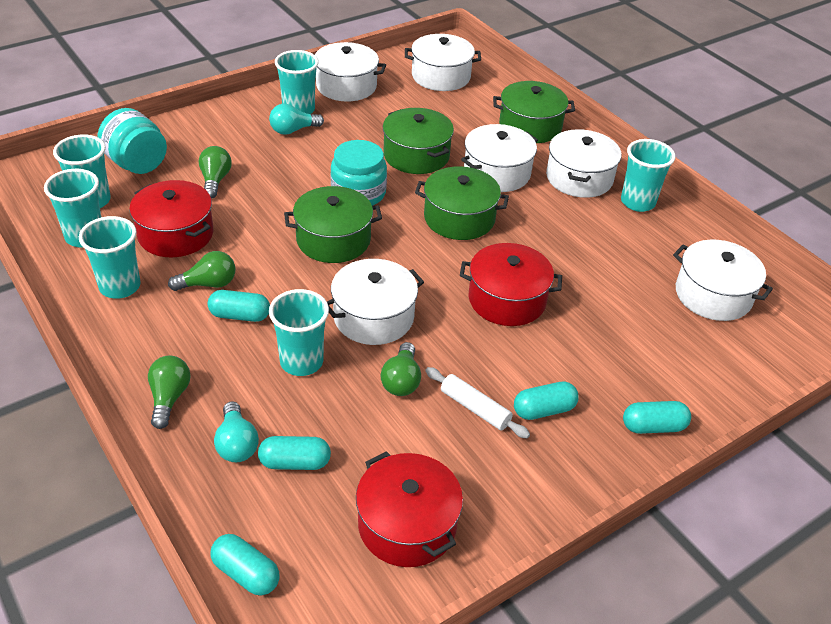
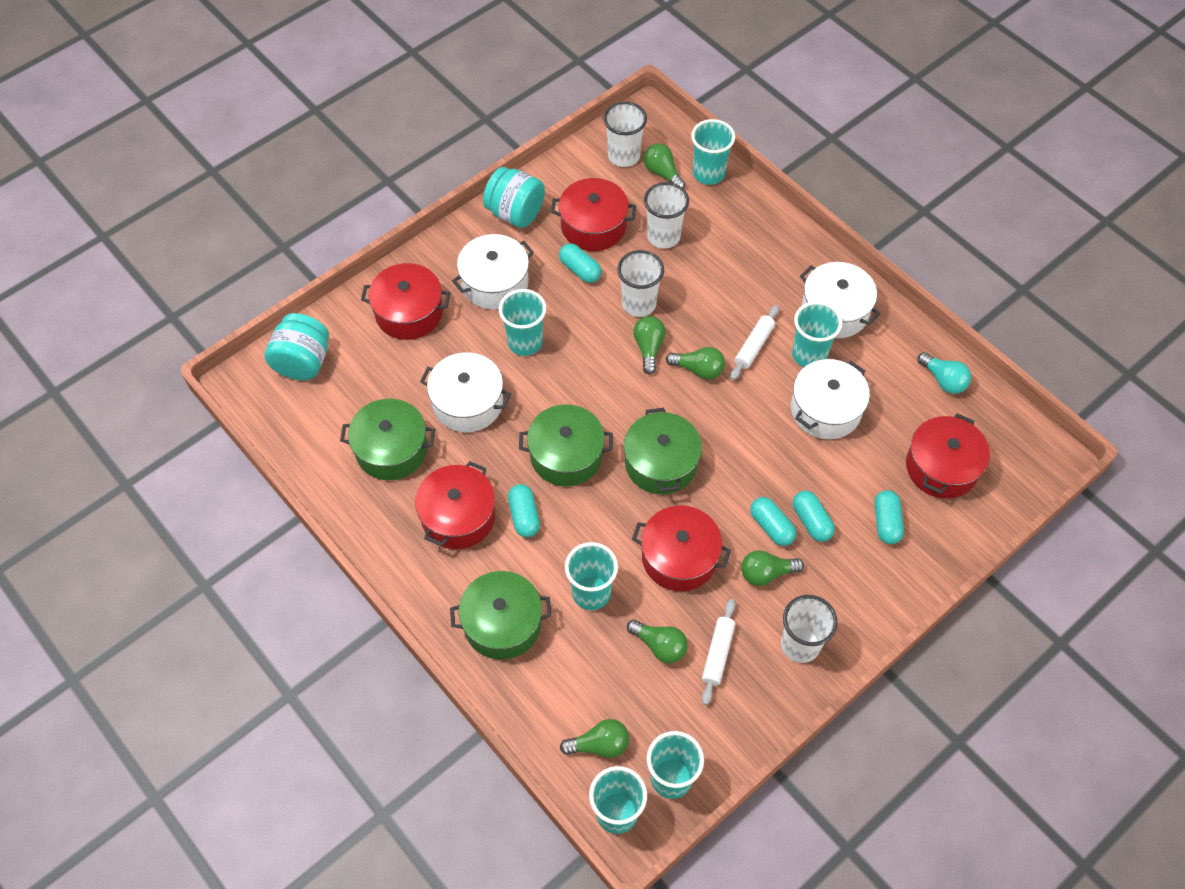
green light bulb: 4 -> 6
red pot: 3 -> 5
turquoise light bulb: 2 -> 1
white cup: 0 -> 4
white pot: 6 -> 4
white rolling pin: 1 -> 2

